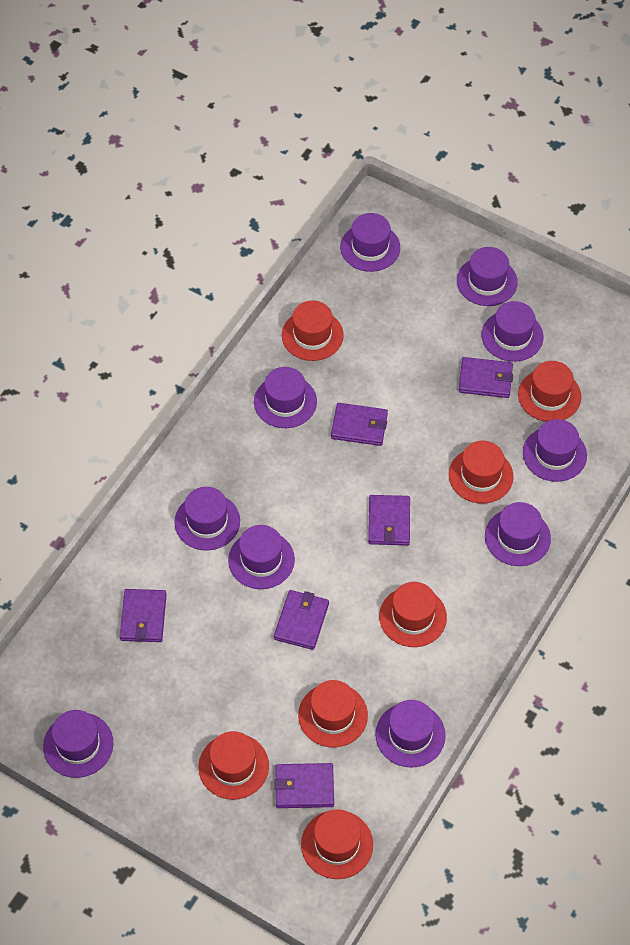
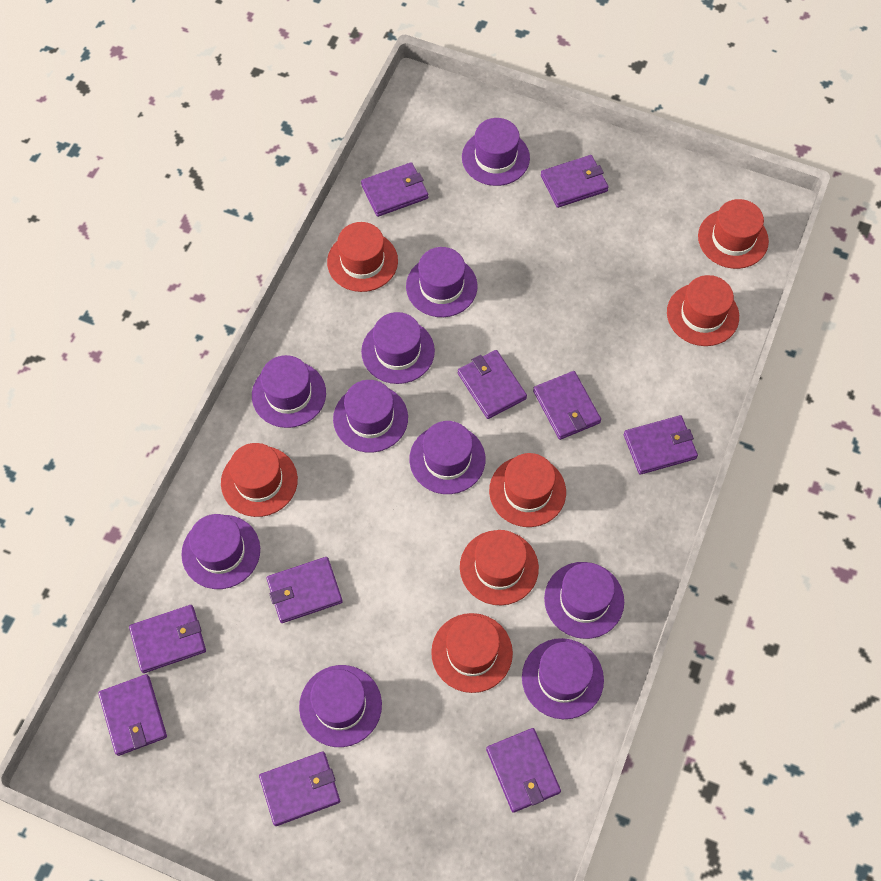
purple wallet: 6 -> 10

